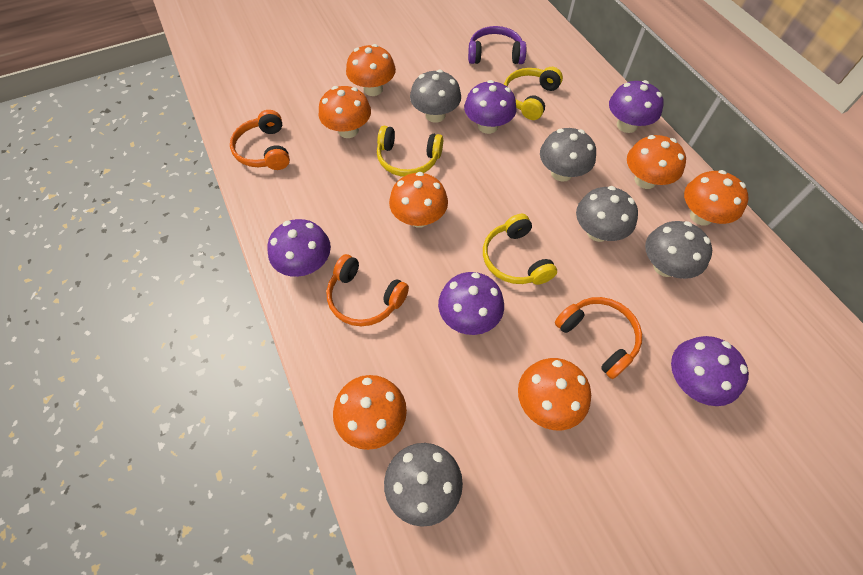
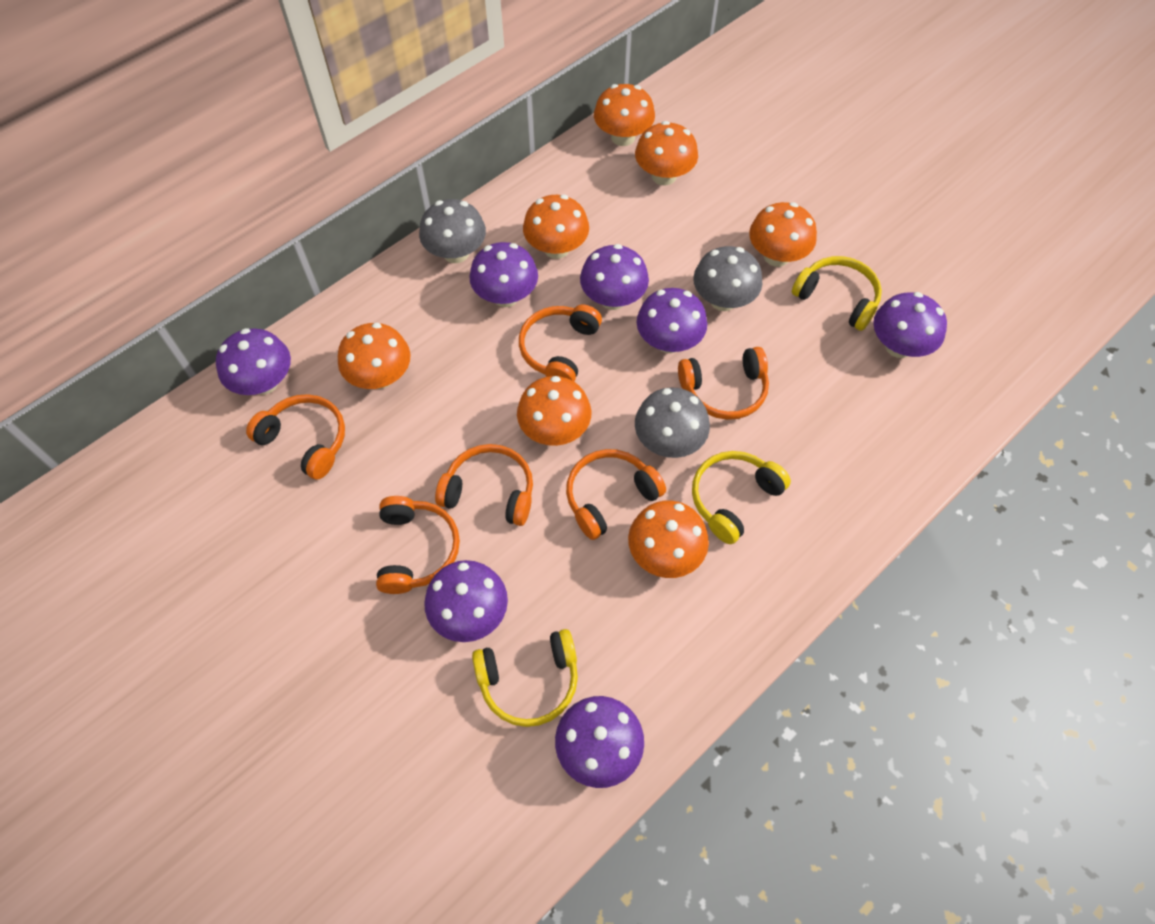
grey mushroom: 5 -> 3
orange headphones: 3 -> 6
purple headphones: 1 -> 0
purple mushroom: 5 -> 7

